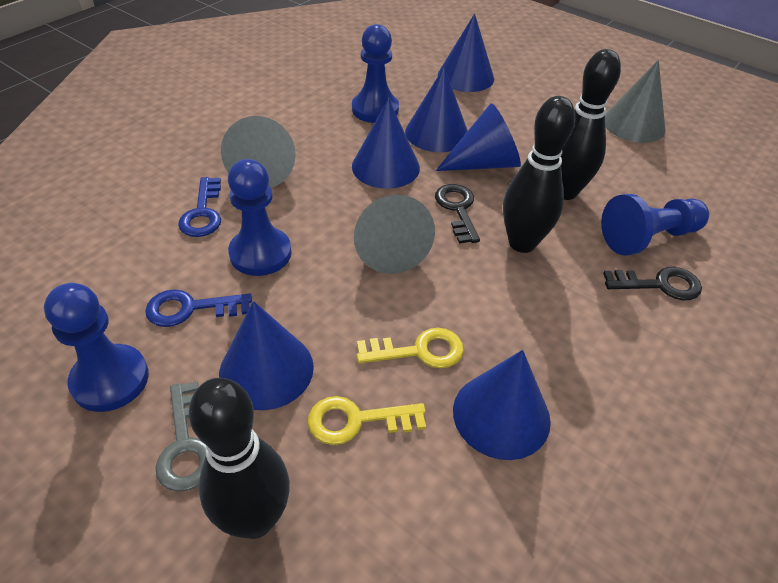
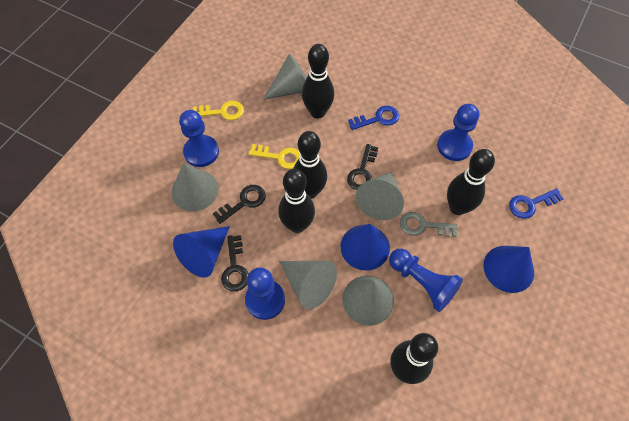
black bowling pin: 3 -> 5
black key: 2 -> 3
blue cone: 6 -> 3
grey cone: 3 -> 5

